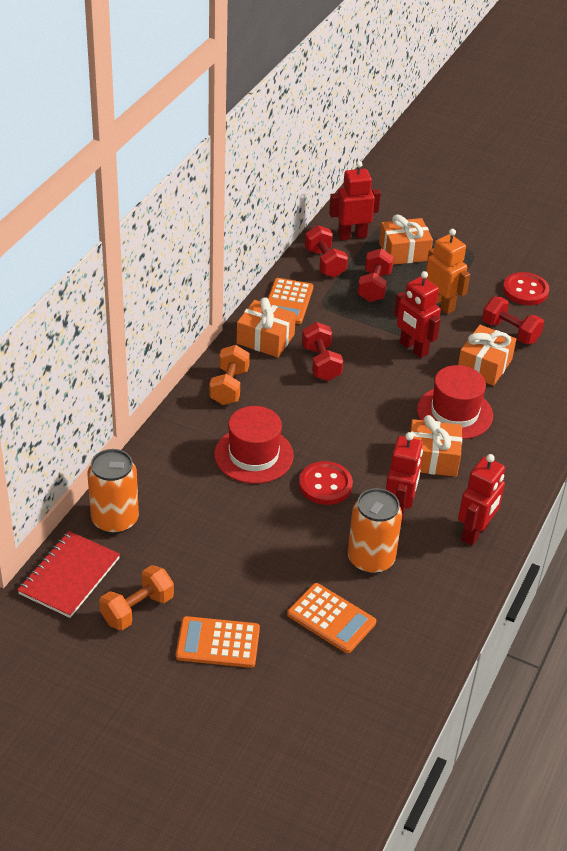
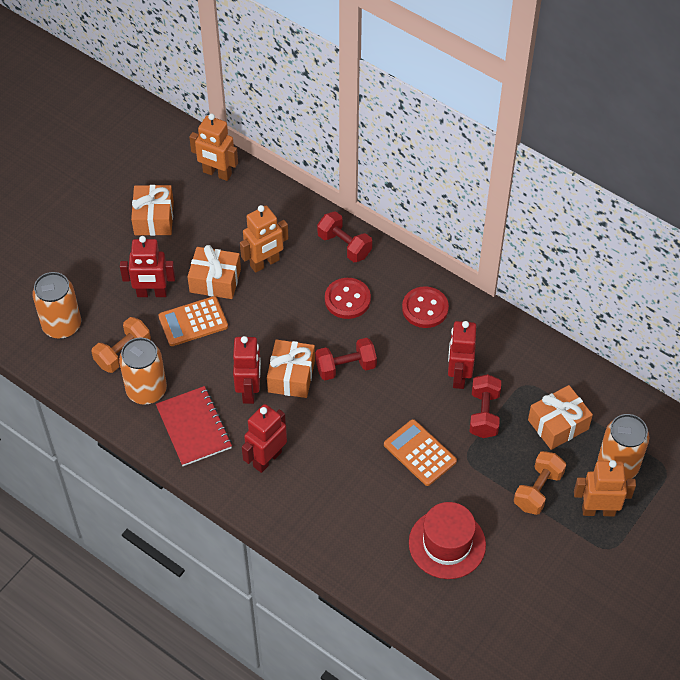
orange calculator: 3 -> 2
orange can: 2 -> 3
orange robot: 1 -> 3
red dumbbell: 4 -> 3
red hat: 2 -> 1

